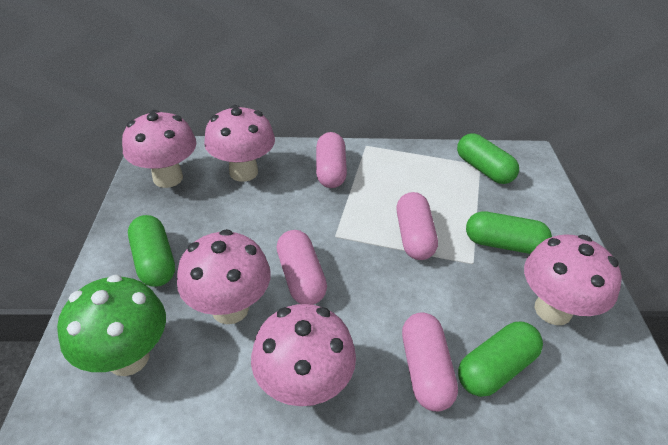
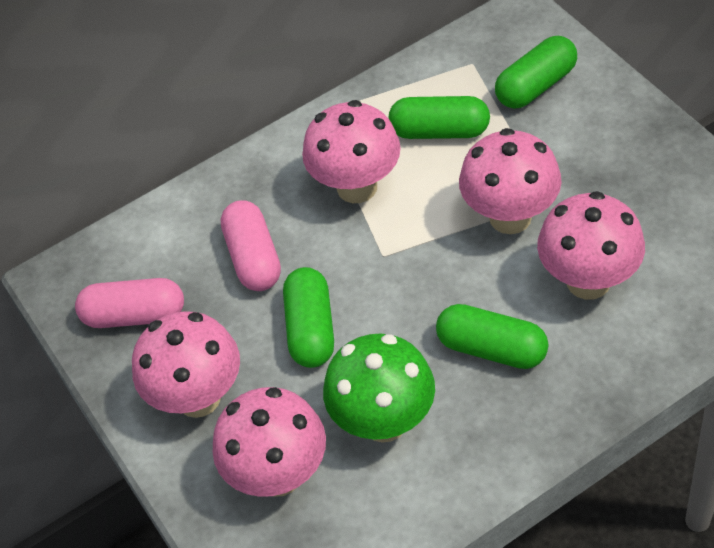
pink capsule: 4 -> 2

